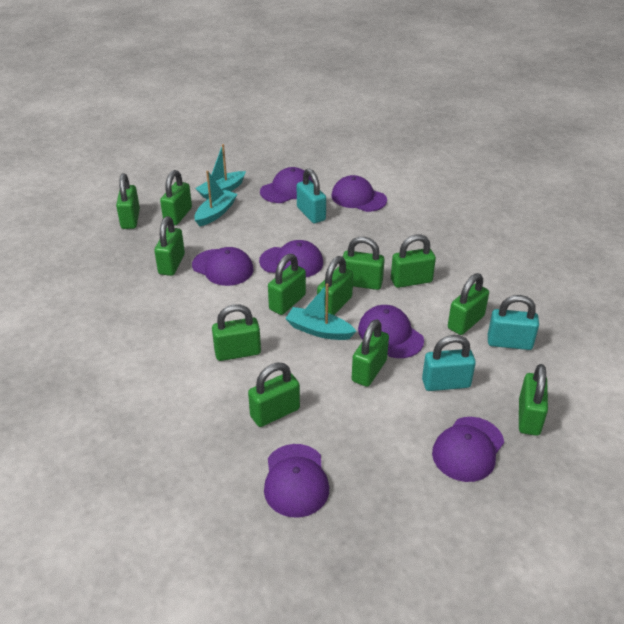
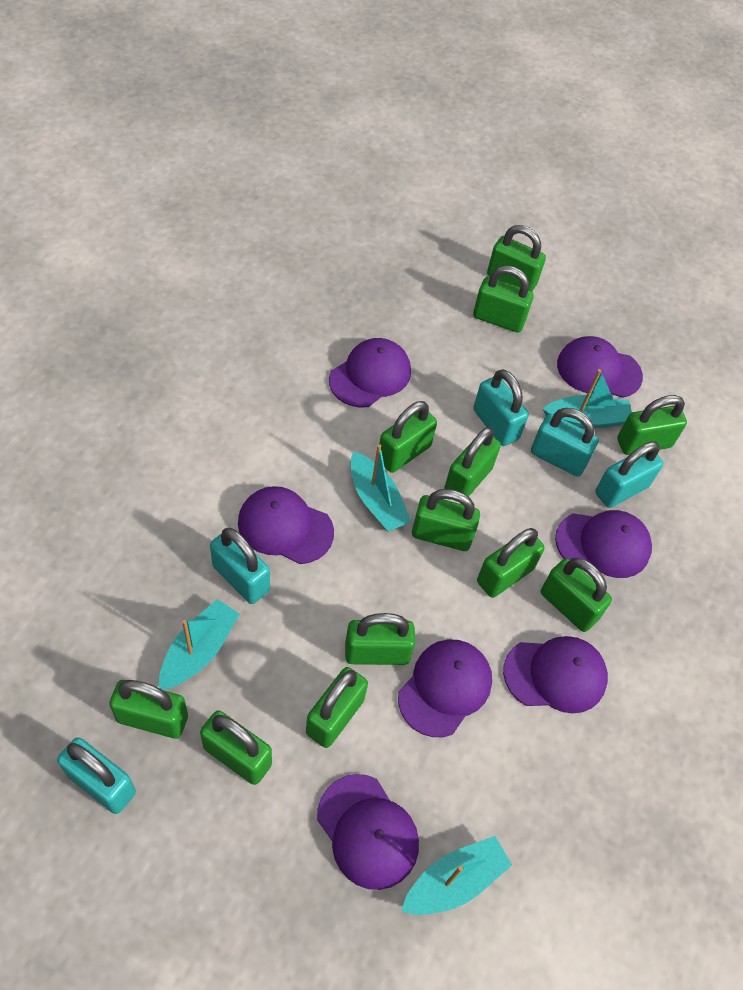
turquoise boat: 3 -> 4
turquoise padlock: 3 -> 5

